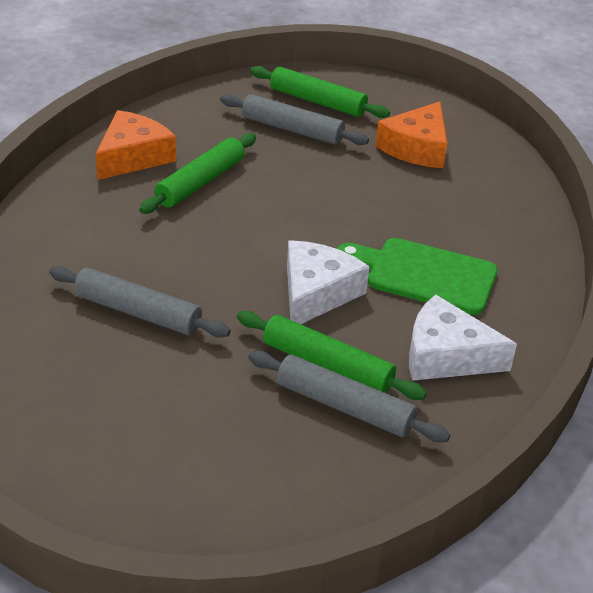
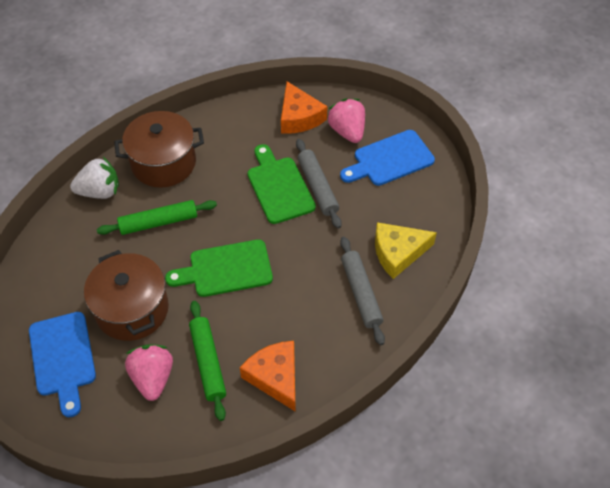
blue cutting board: 0 -> 2
brown pot: 0 -> 2
green cutting board: 1 -> 2
green rolling pin: 3 -> 2
grey rolling pin: 3 -> 2
pink strawberry: 0 -> 2
white cheese: 2 -> 0
white strawberry: 0 -> 1
yellow cheese: 0 -> 1

